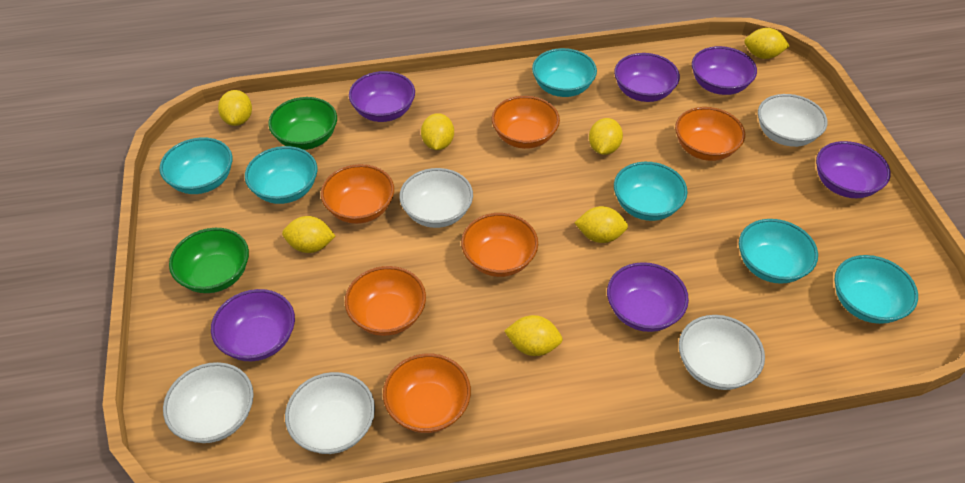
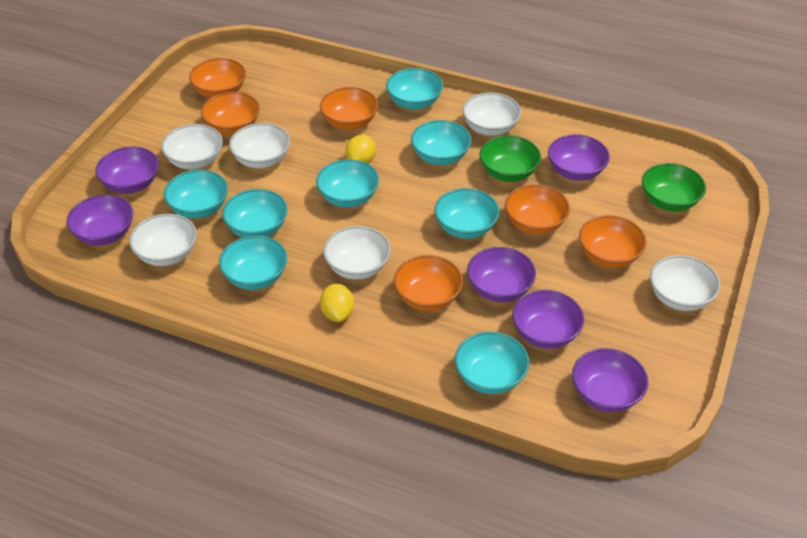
turquoise bowl: 6 -> 8
white bowl: 5 -> 6
yellow lemon: 7 -> 2

